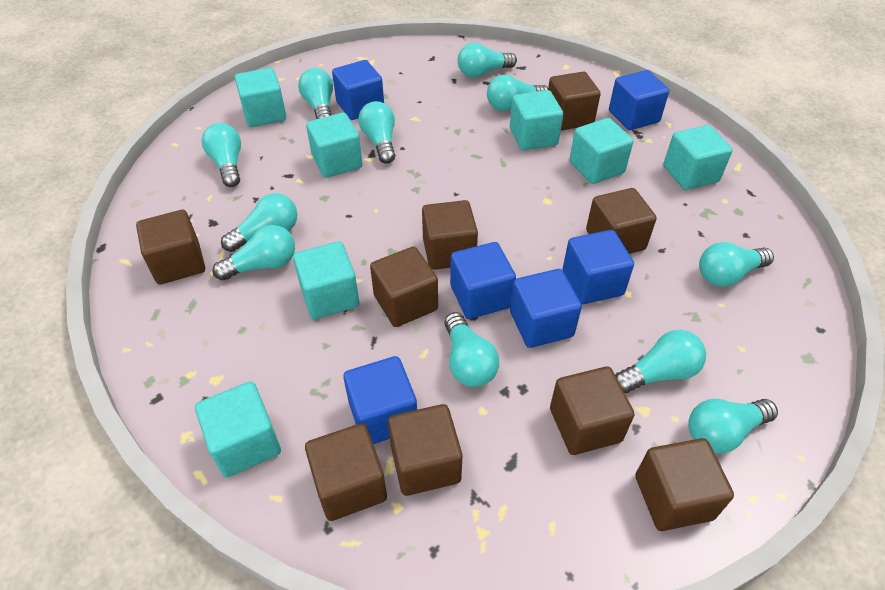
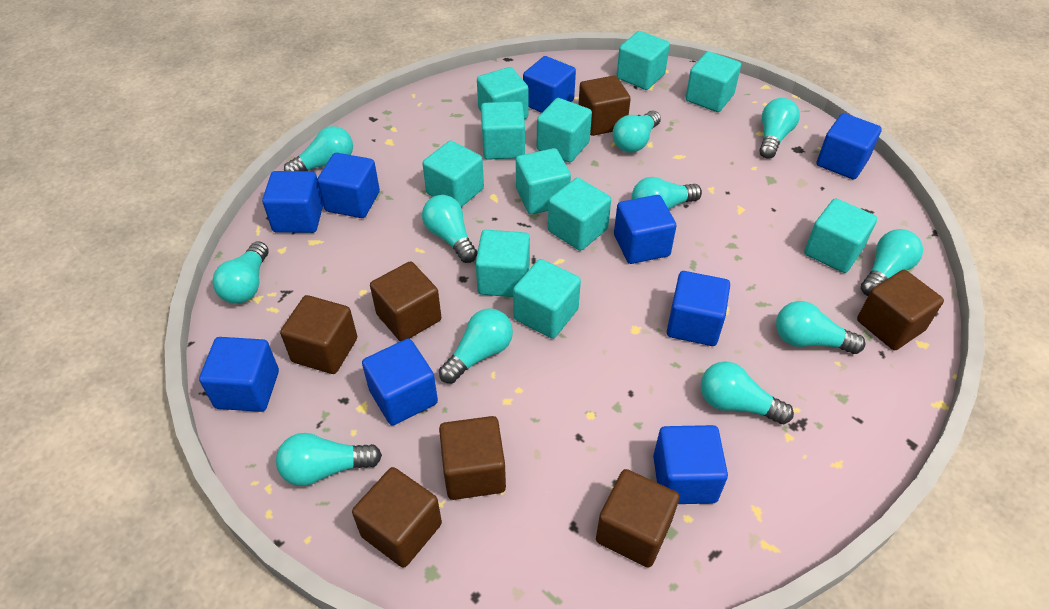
blue cube: 6 -> 9
brown cube: 9 -> 7
turquoise cube: 7 -> 11

